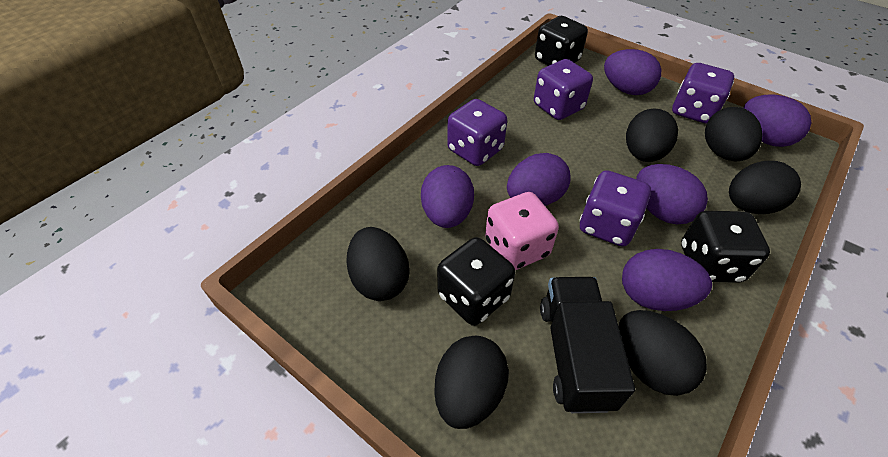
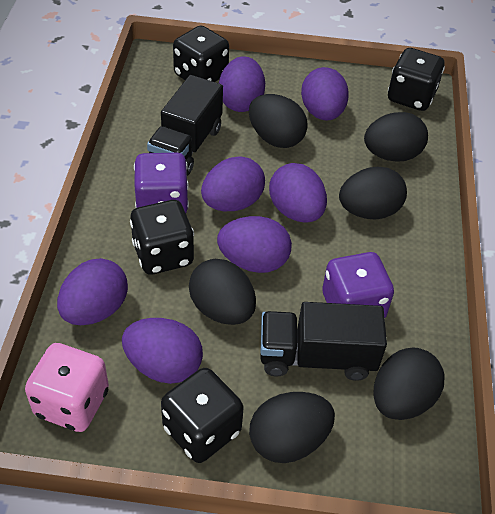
black dice: 3 -> 4
black truck: 1 -> 2
purple dice: 4 -> 2
purple egg: 6 -> 7

